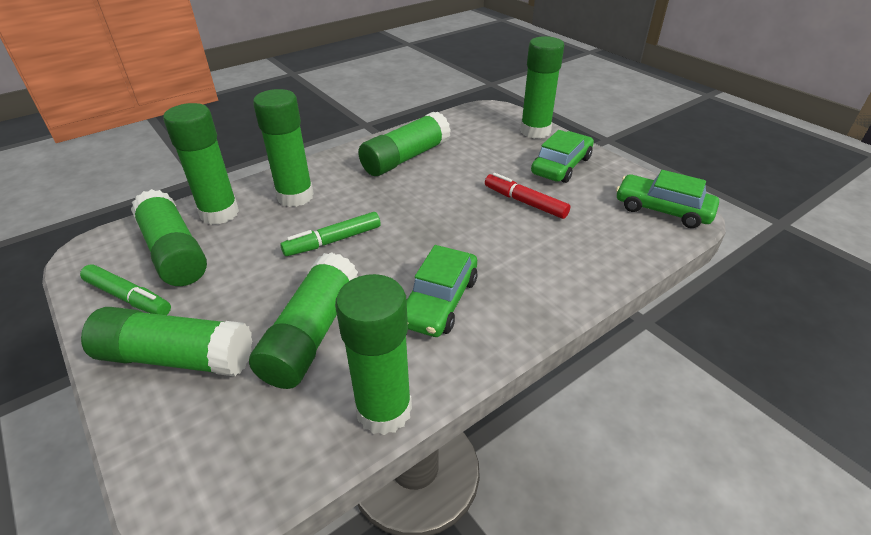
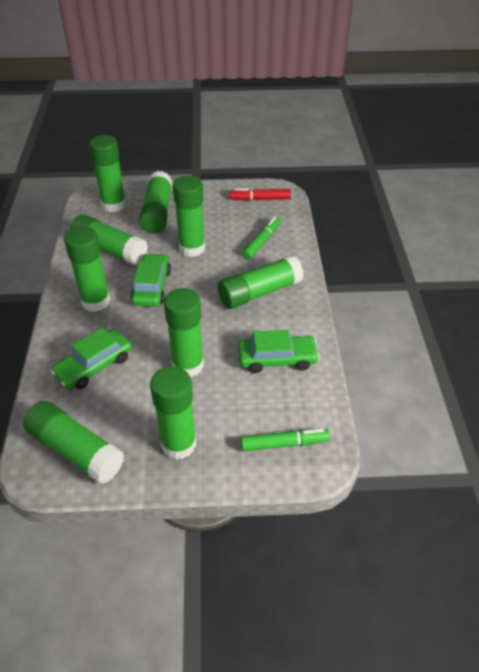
green glue stick: 8 -> 9

